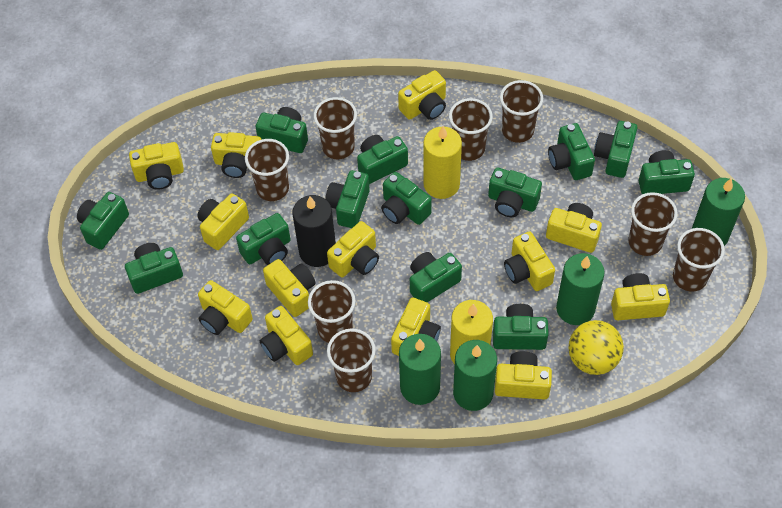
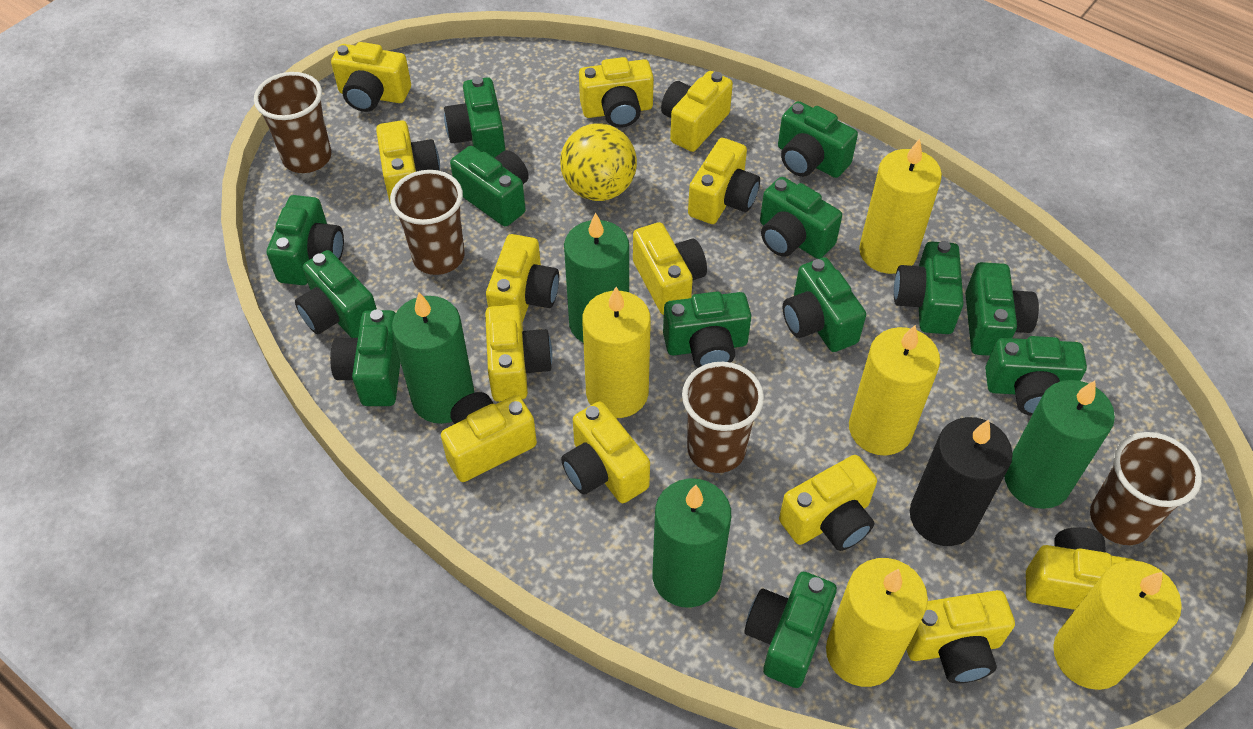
brown cup: 8 -> 4
yellow candle: 2 -> 5

